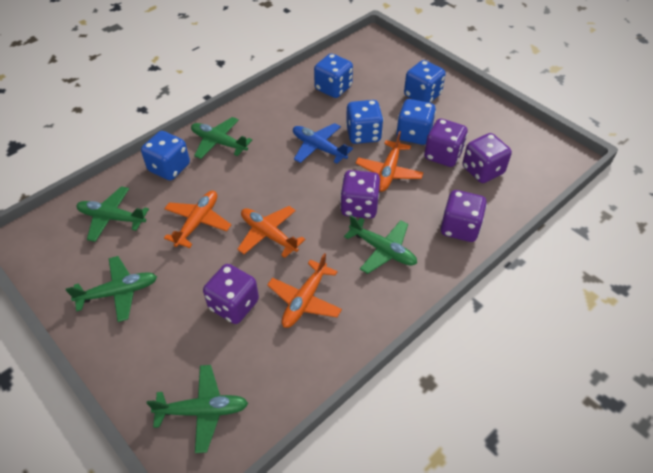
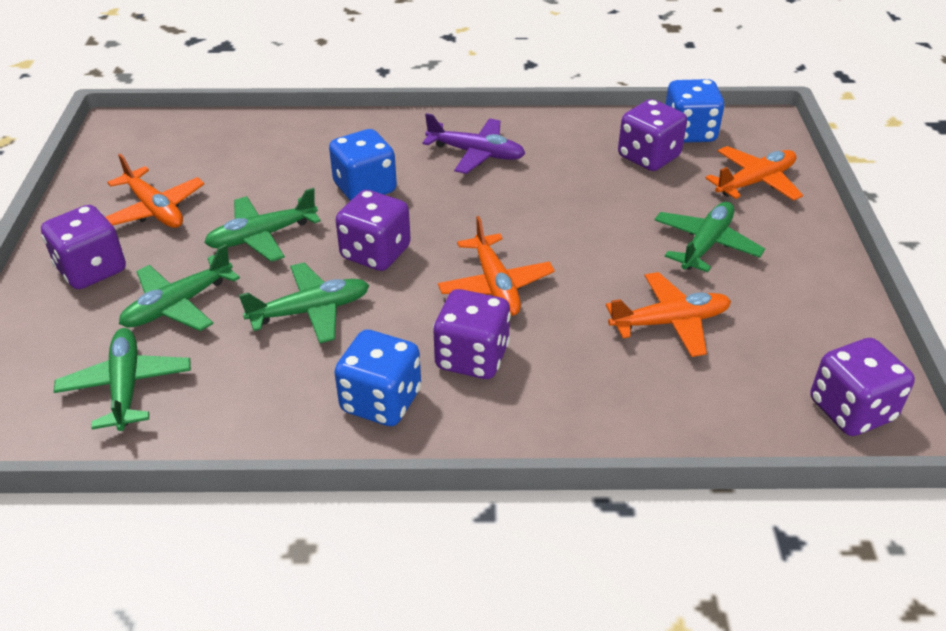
blue dice: 5 -> 3
blue plane: 1 -> 0
purple plane: 0 -> 1

